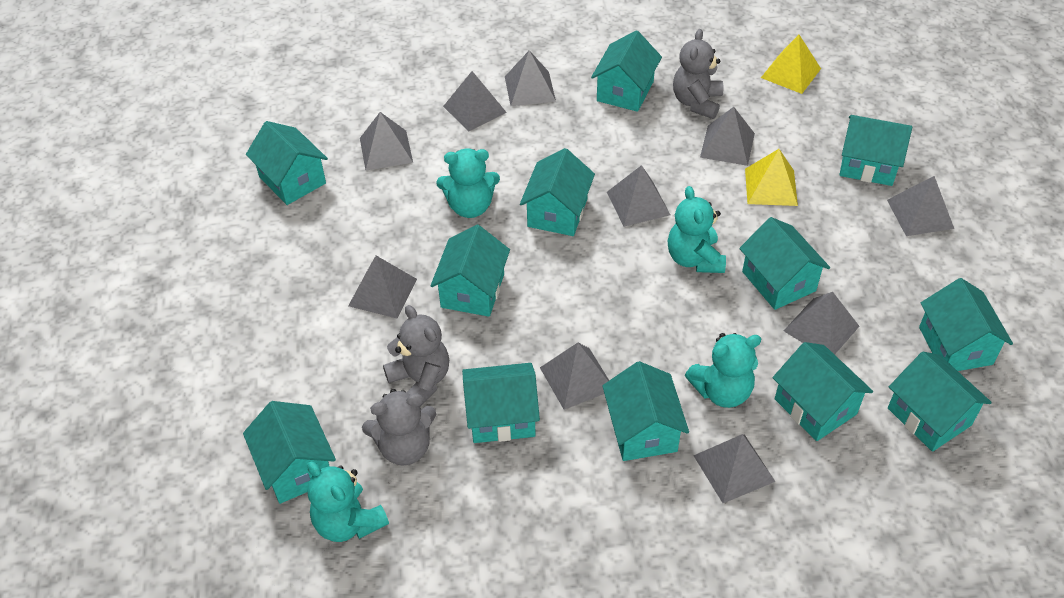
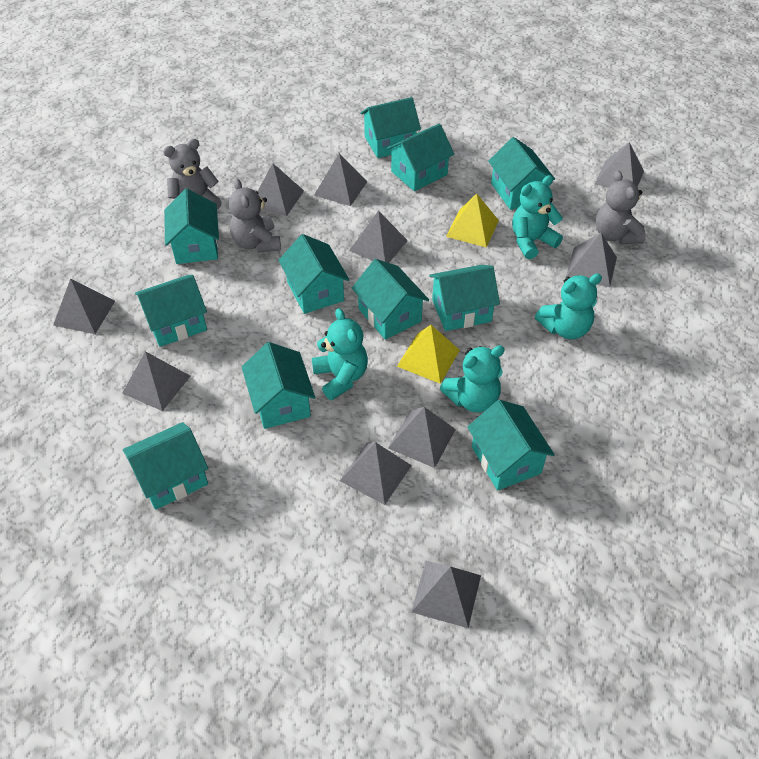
turquoise house: 12 -> 11

